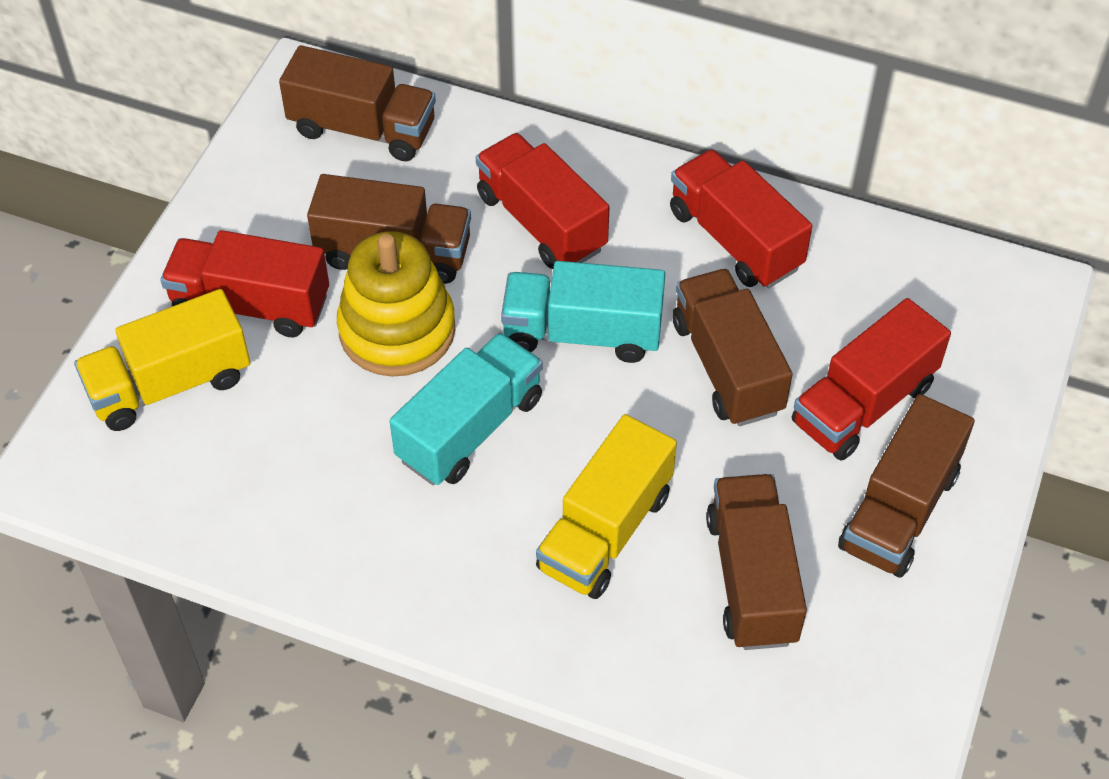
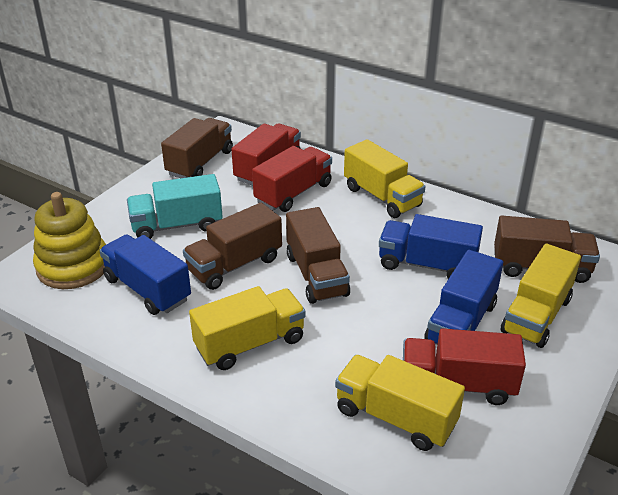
blue truck: 0 -> 3
brown truck: 5 -> 4
red truck: 4 -> 3
turquoise truck: 2 -> 1
yellow truck: 2 -> 4

